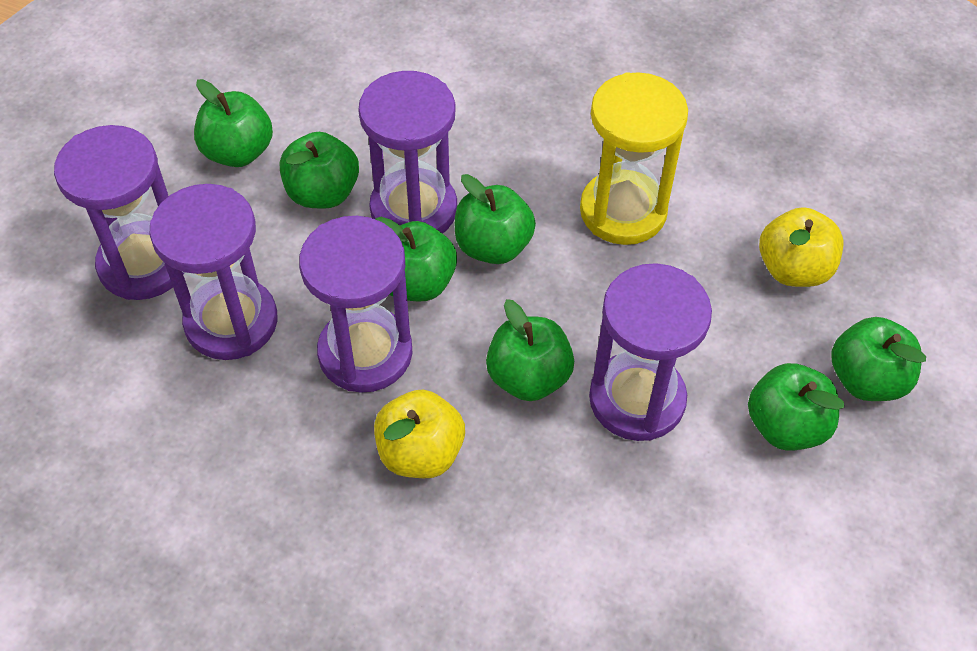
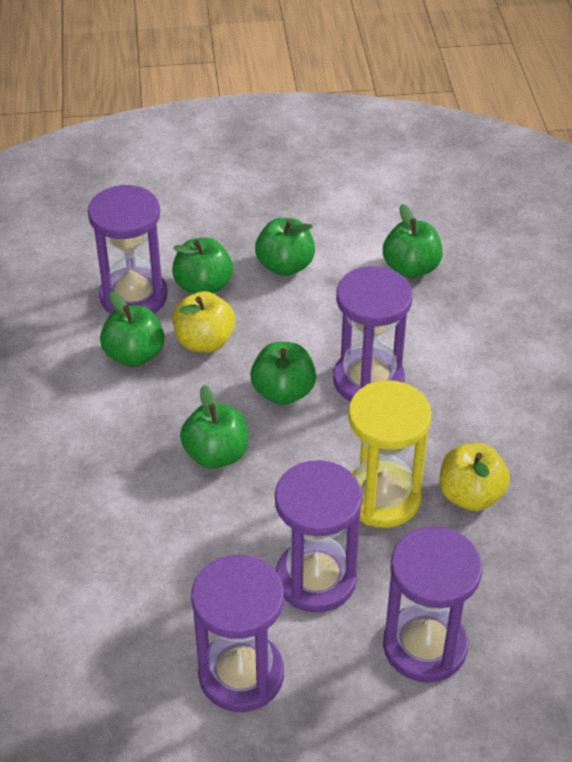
green apple: 7 -> 6

